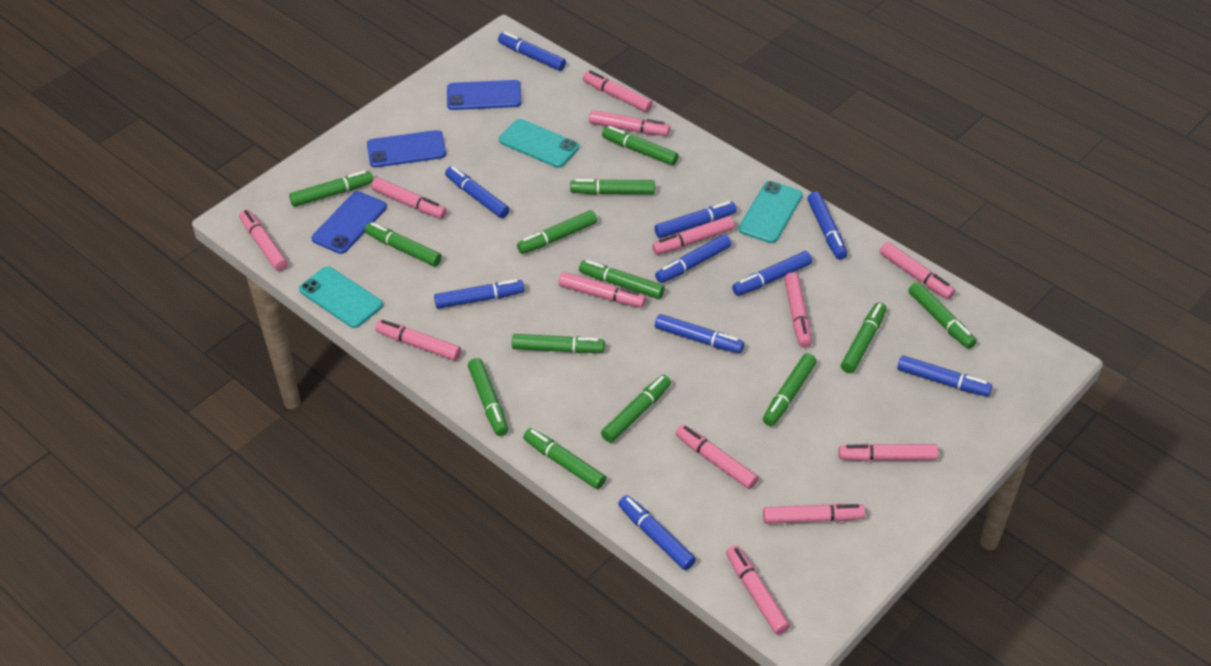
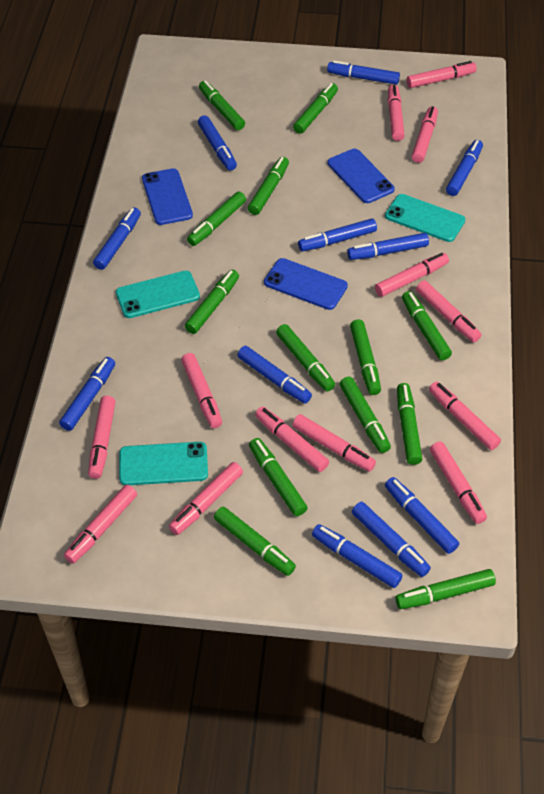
blue marker: 10 -> 11

